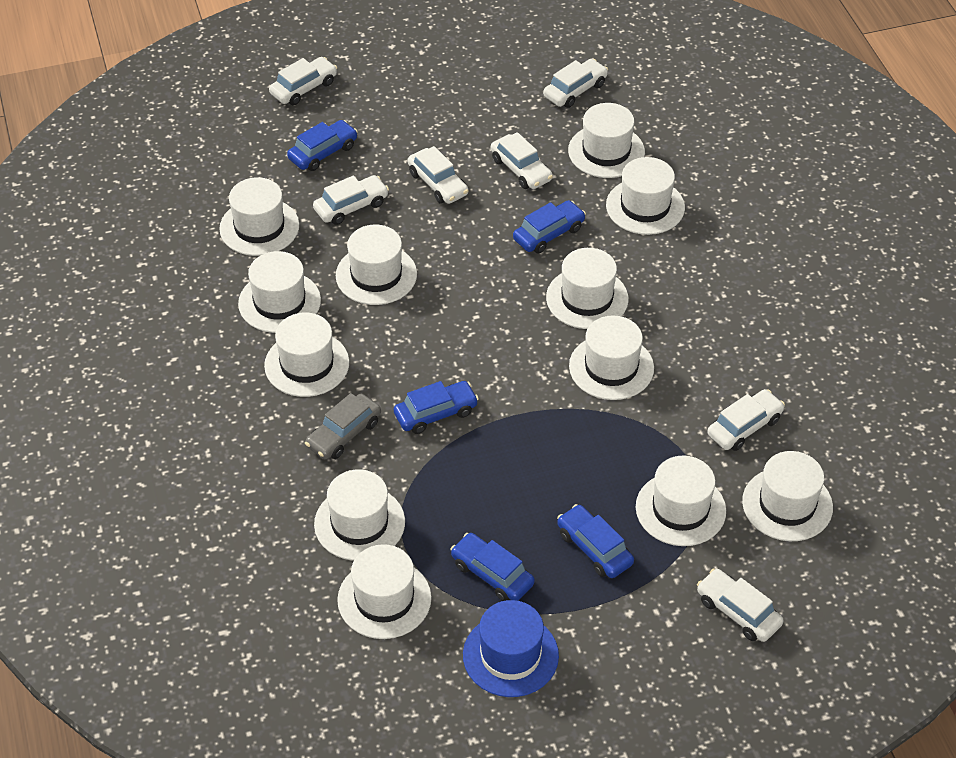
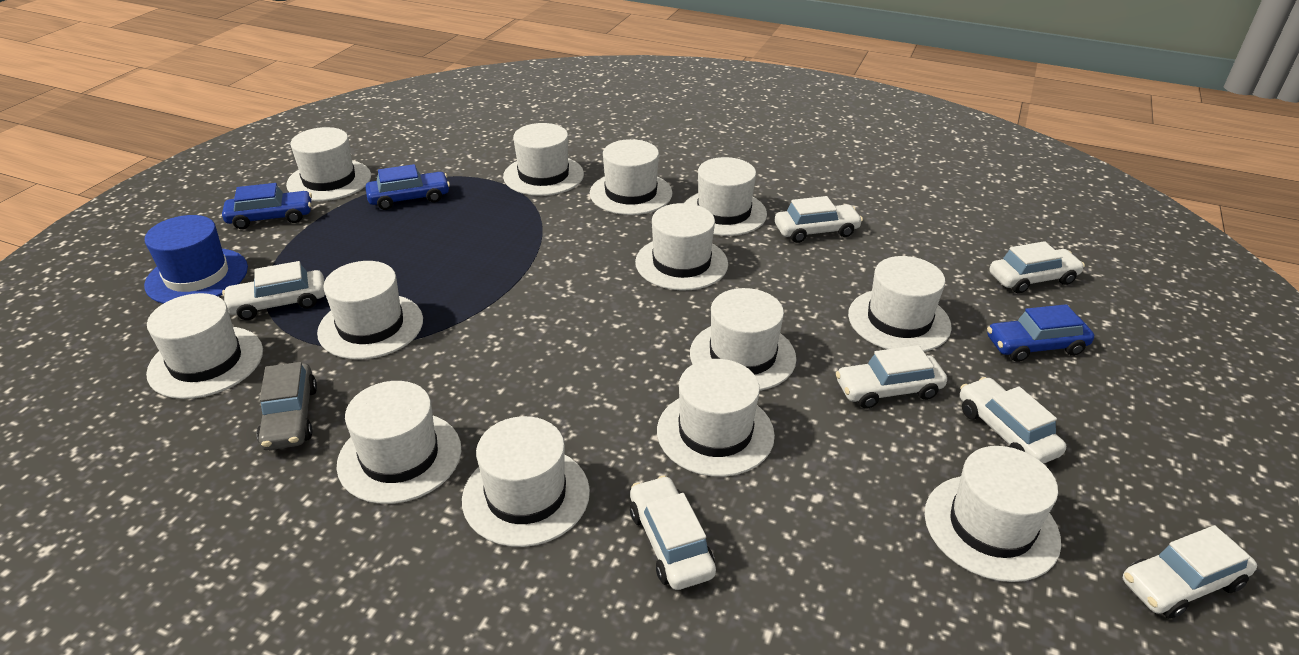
blue car: 5 -> 3
white hat: 12 -> 13

